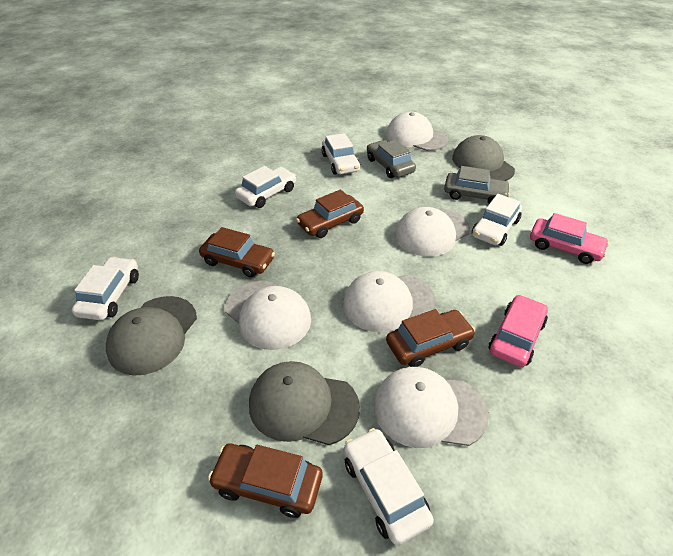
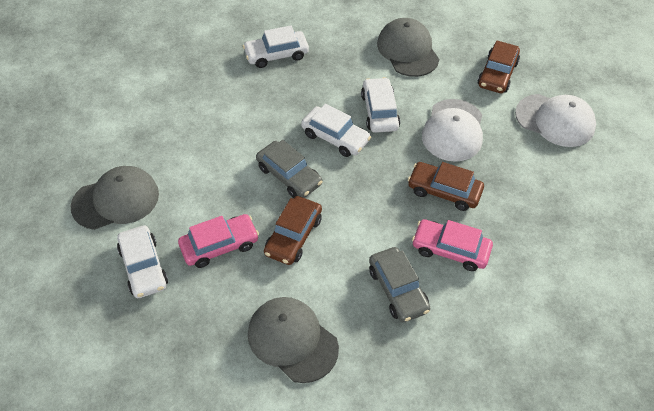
brown car: 4 -> 3
white cap: 5 -> 2
white car: 5 -> 4

